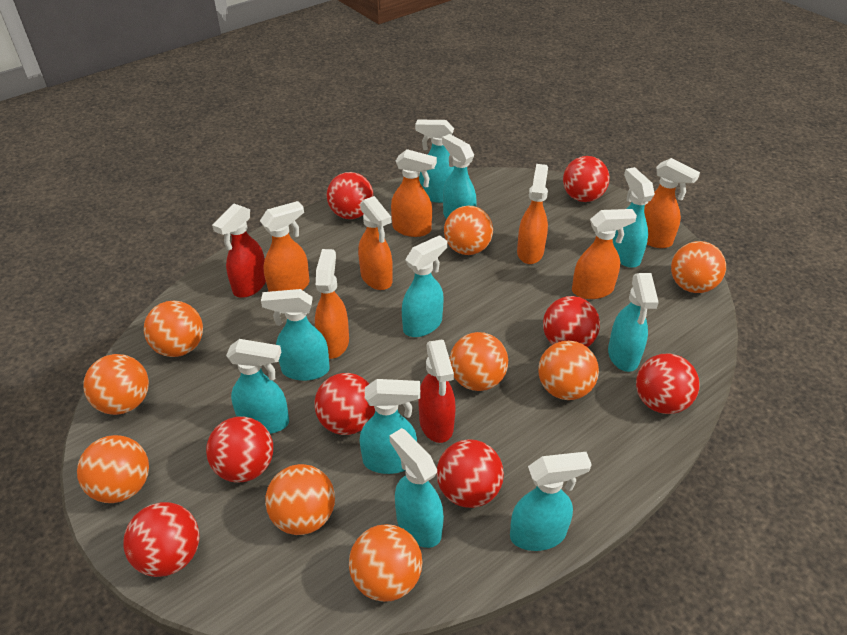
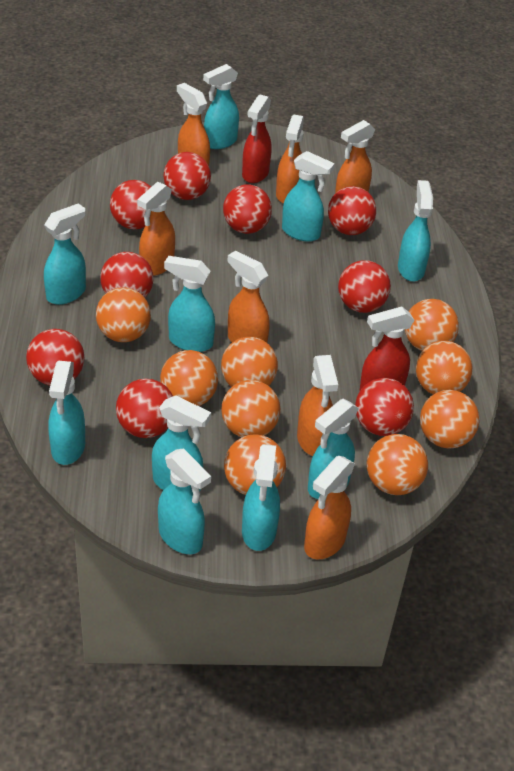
red ball: 8 -> 9

